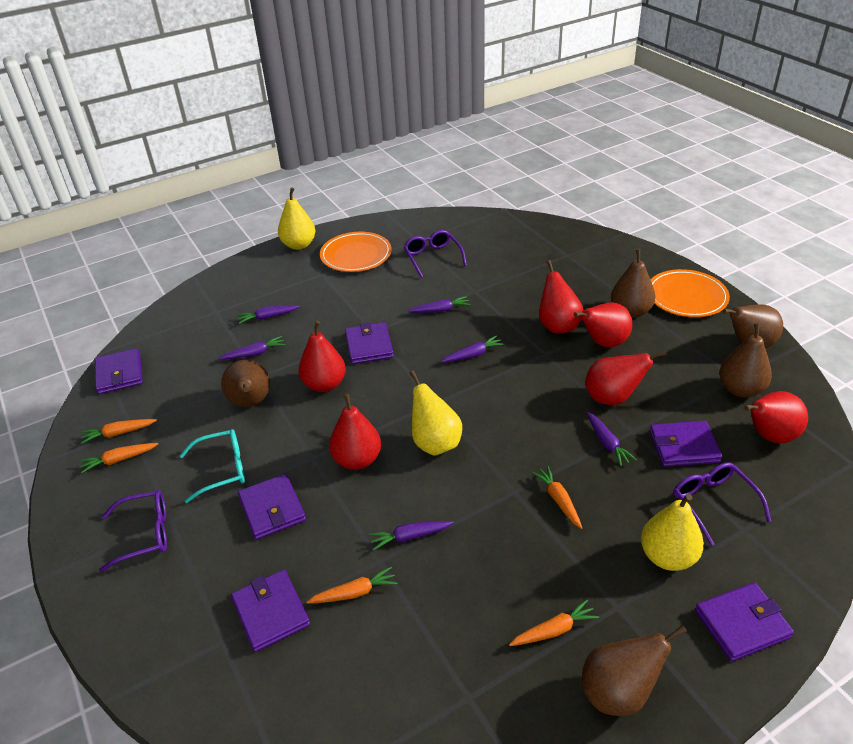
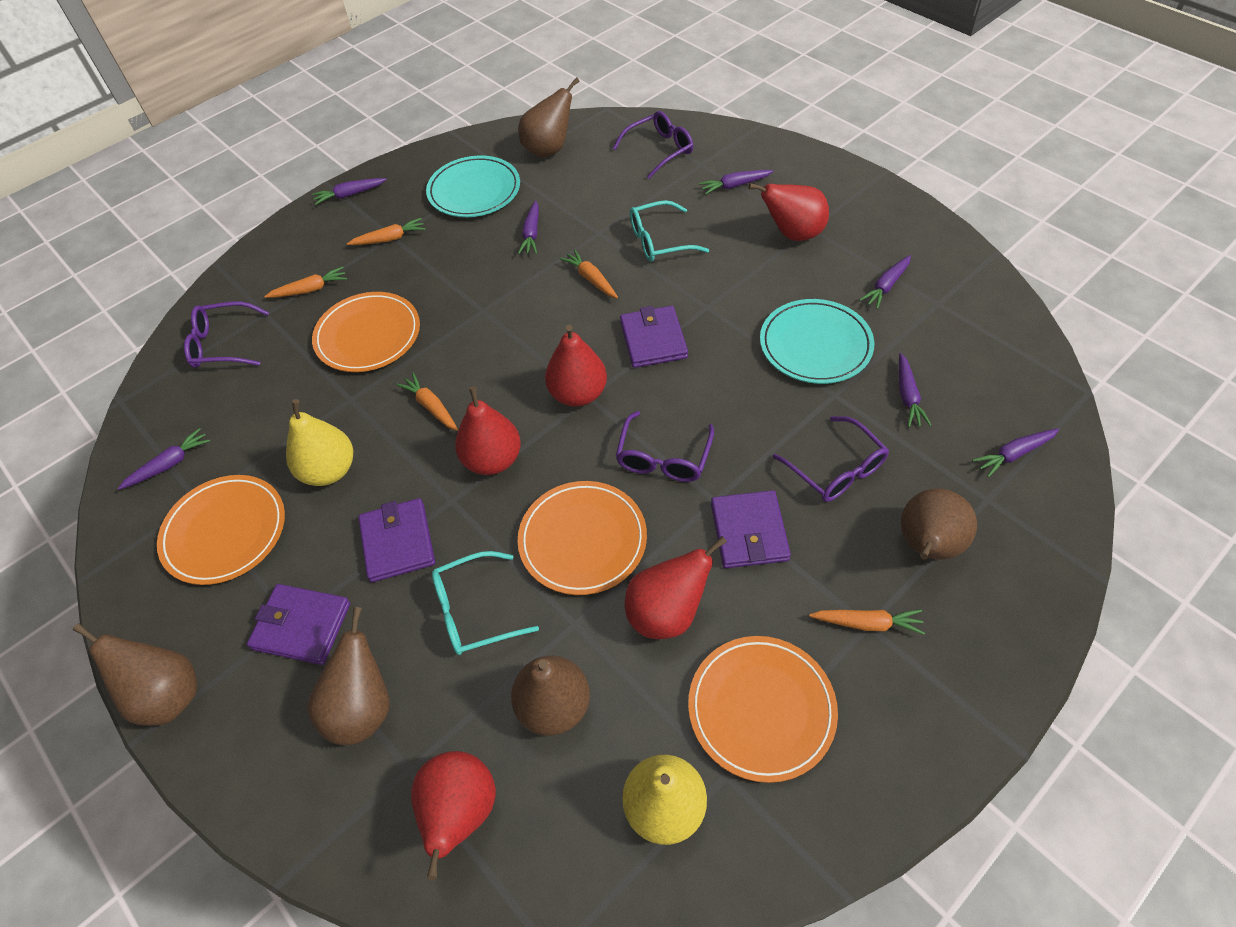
orange plate: 2 -> 4
purple carrot: 6 -> 7
purple glasses: 3 -> 4
purple wallet: 6 -> 4
red pear: 6 -> 5
turquoise glasses: 1 -> 2
turquoise plate: 0 -> 2
yellow pear: 3 -> 2

